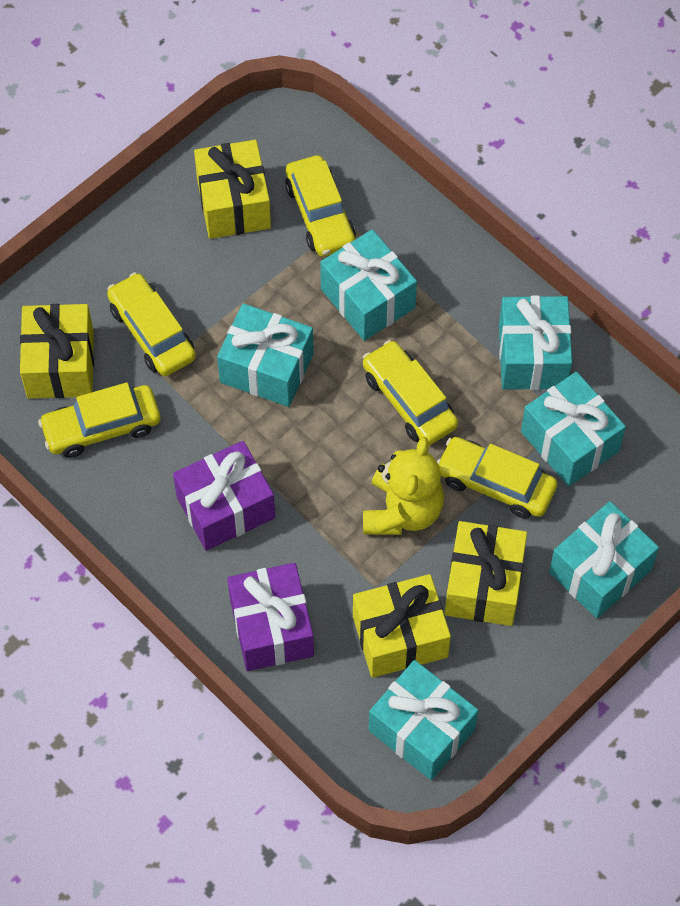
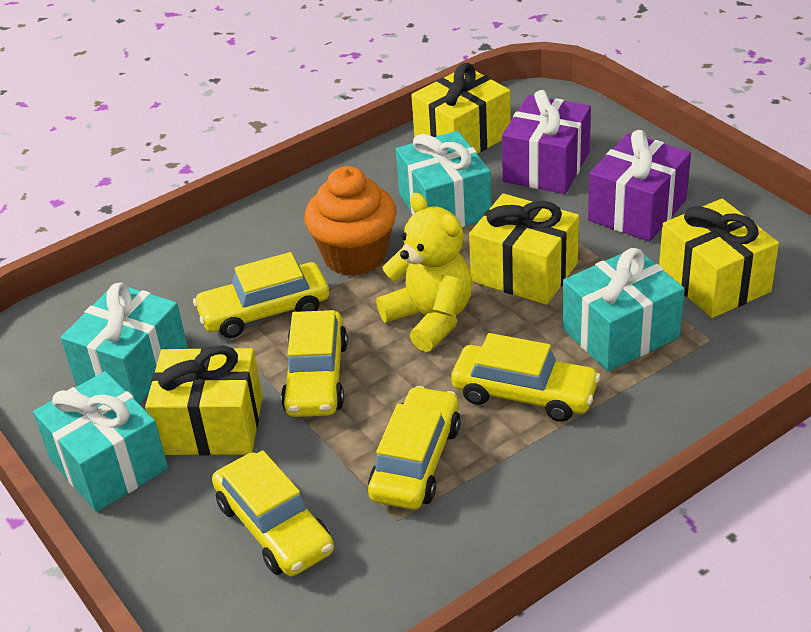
orange cupcake: 0 -> 1
turquoise gift: 6 -> 4

